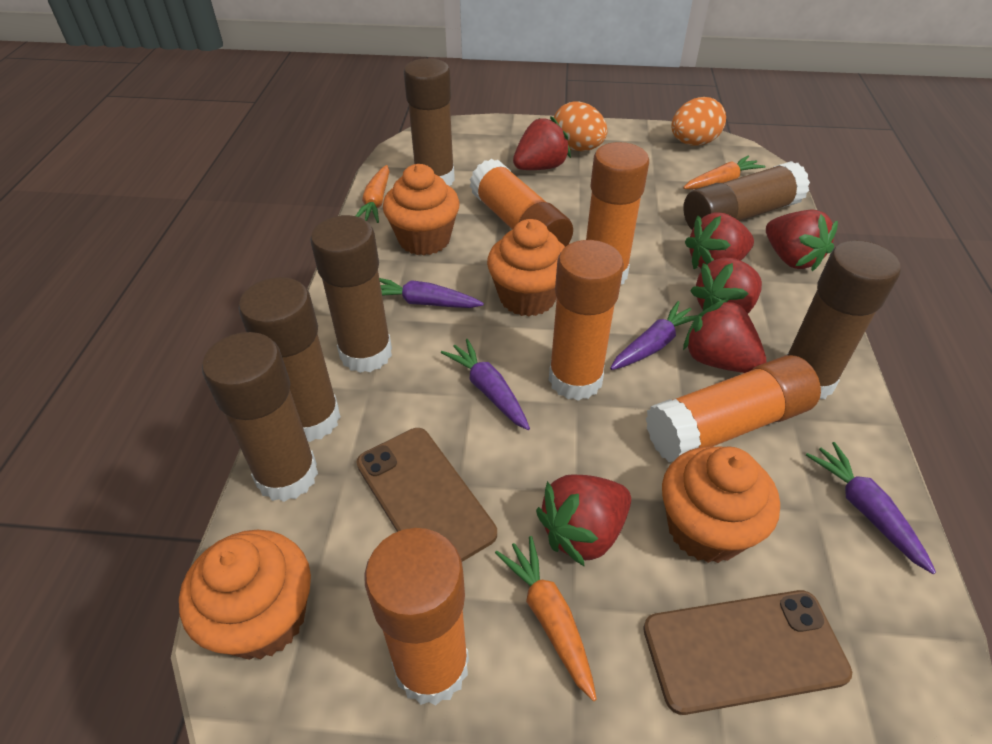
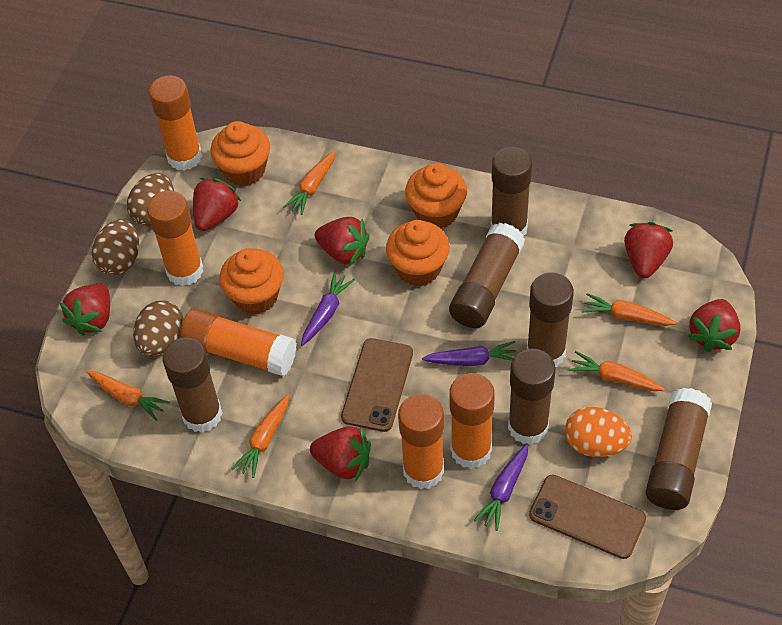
brown egg: 0 -> 3
orange carrot: 3 -> 5
orange egg: 2 -> 1
purple carrot: 4 -> 3

